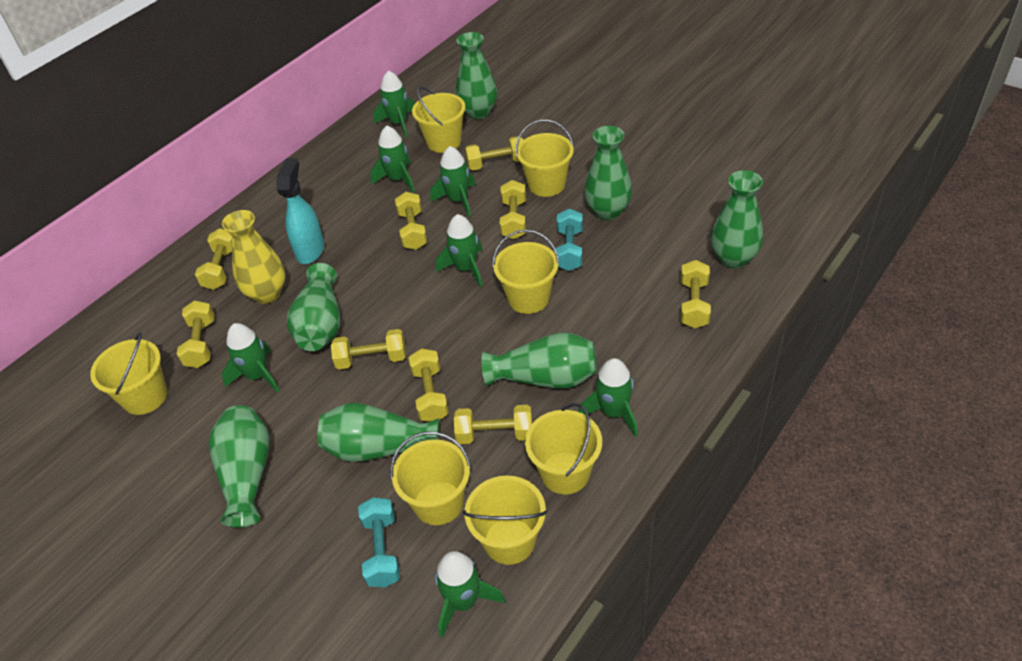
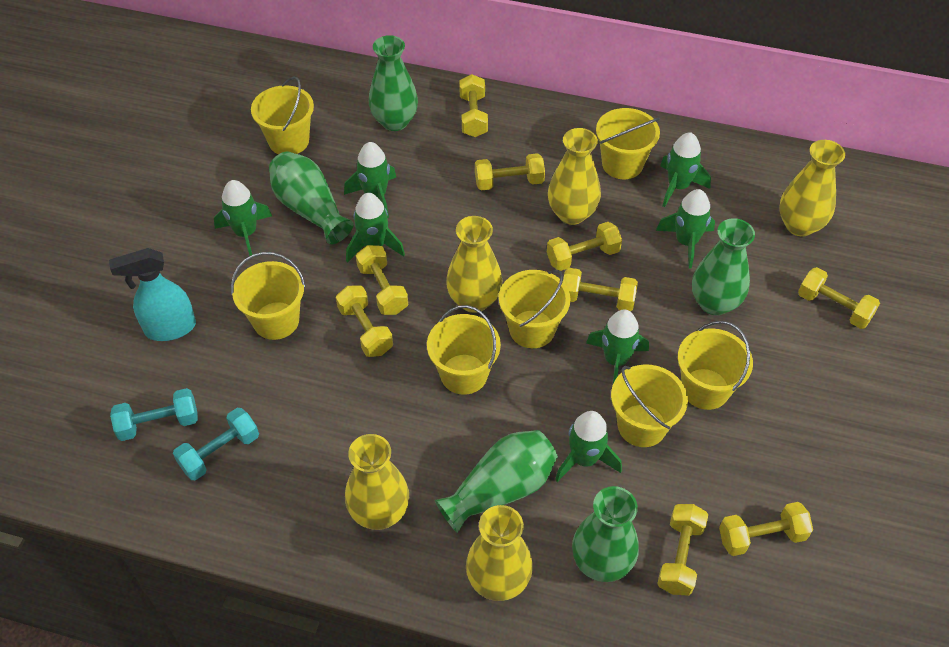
green vase: 7 -> 5
yellow vase: 1 -> 5

